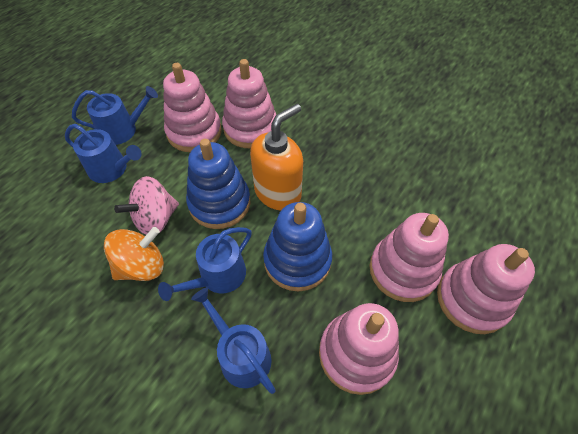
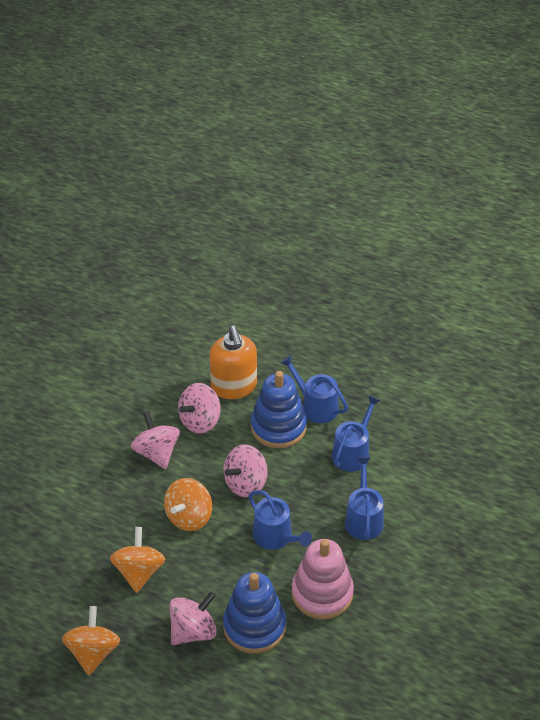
orange spinning top: 1 -> 3
pink spinning top: 1 -> 4
pink stacking toy: 5 -> 1

